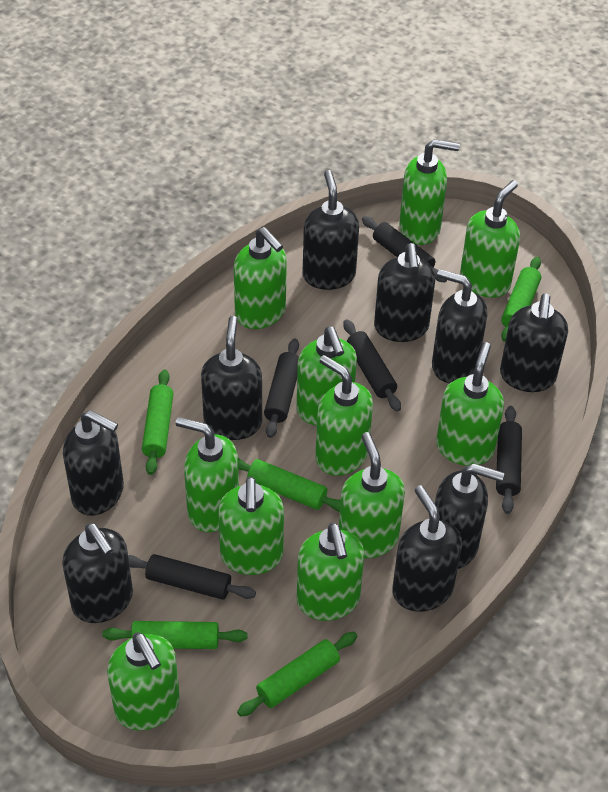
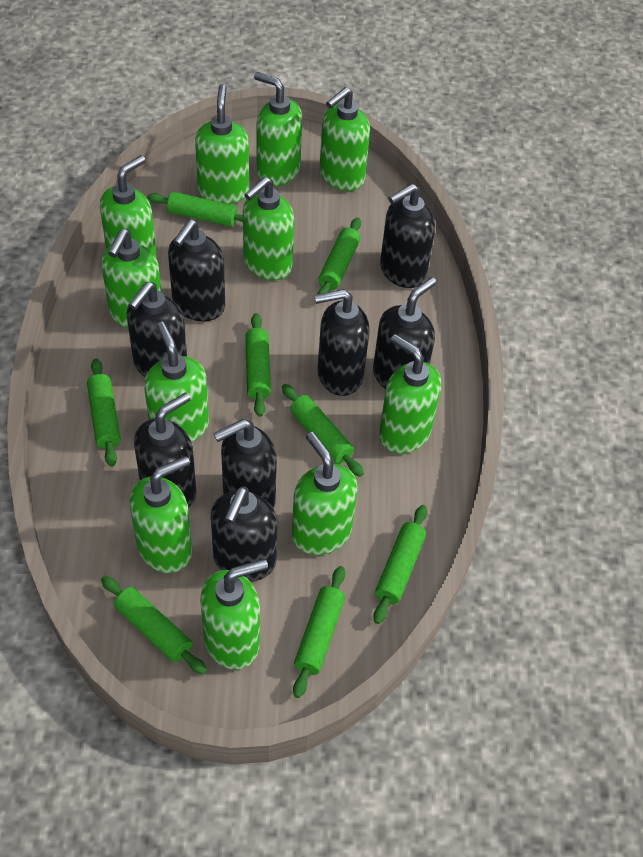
black rolling pin: 5 -> 0
black soap dispenser: 9 -> 8
green rolling pin: 5 -> 8

